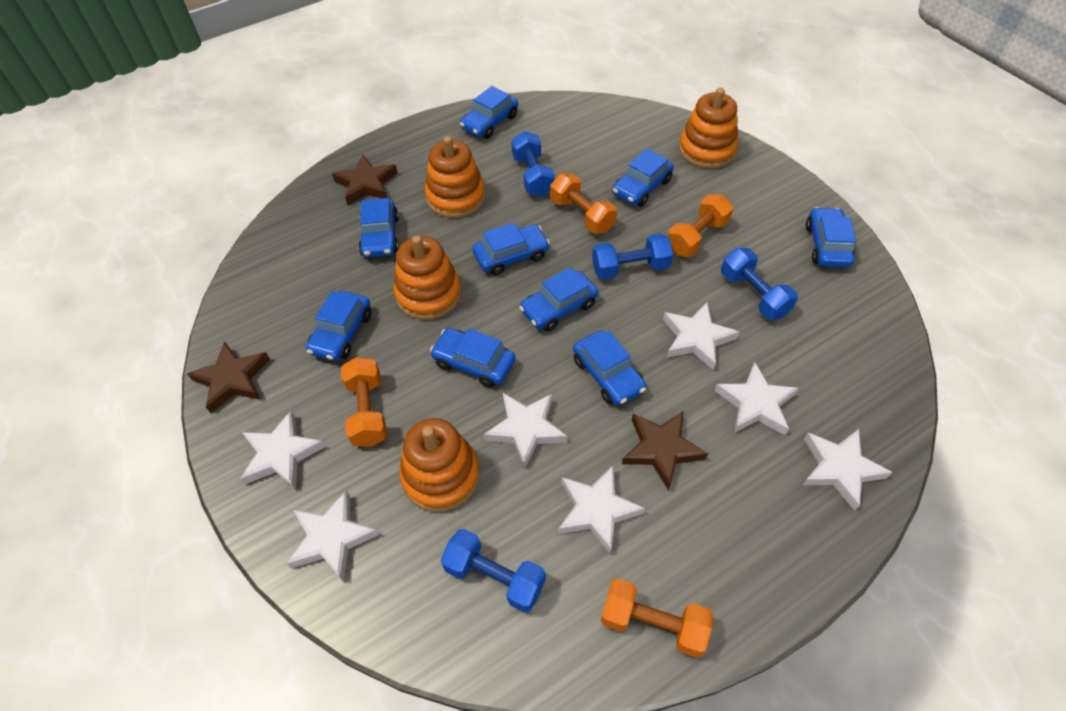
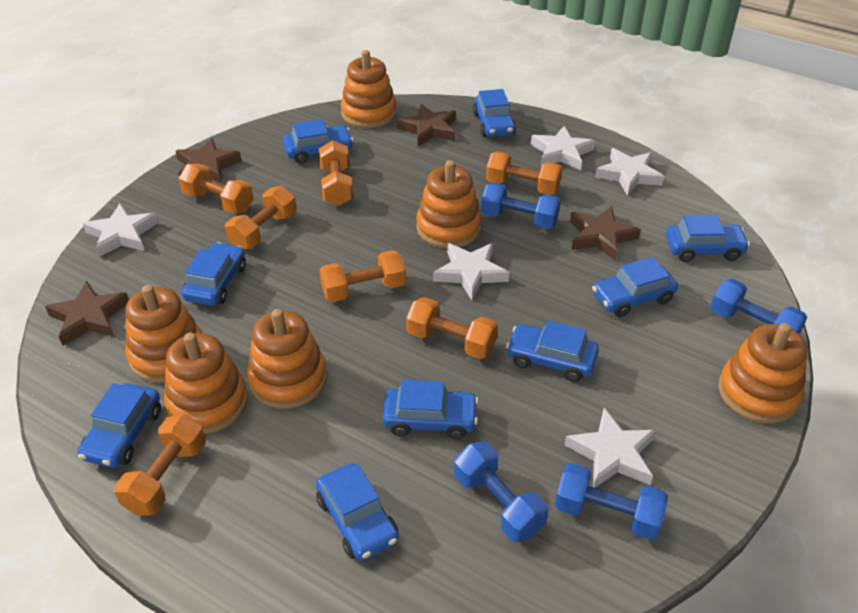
brown star: 3 -> 4
orange dumbbell: 4 -> 7
orange stacking toy: 4 -> 6
white star: 7 -> 5

